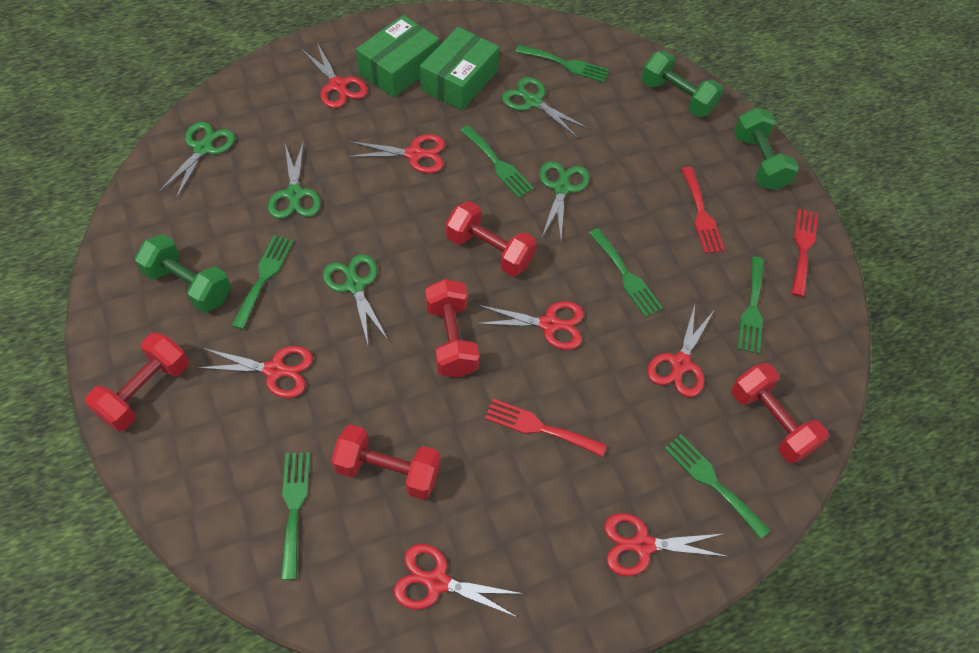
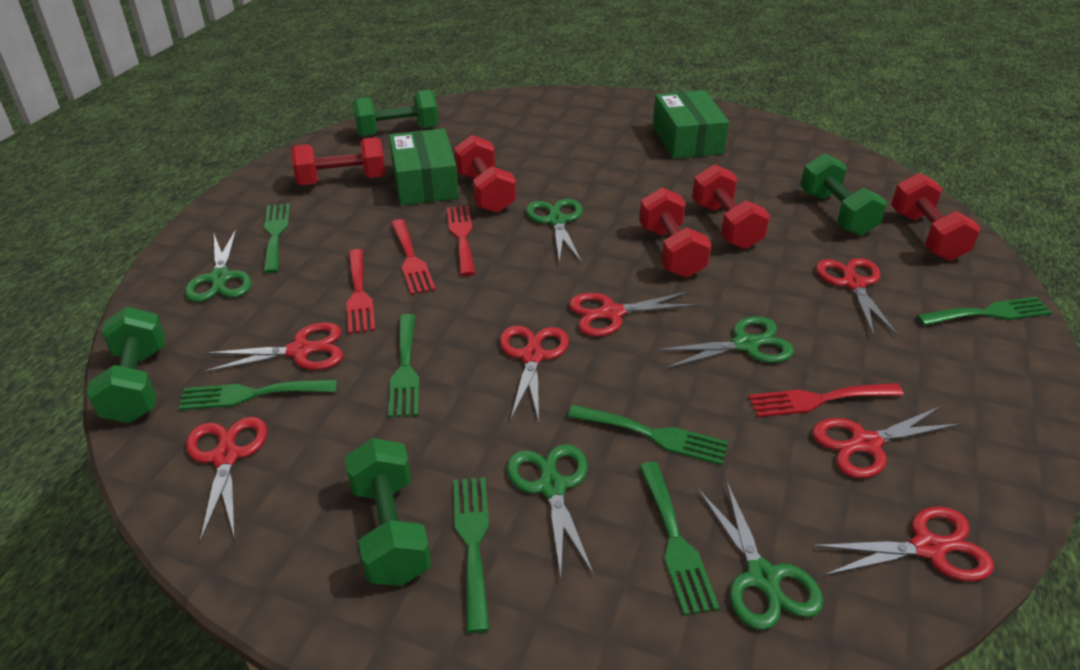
green dumbbell: 3 -> 4
red fork: 3 -> 4

